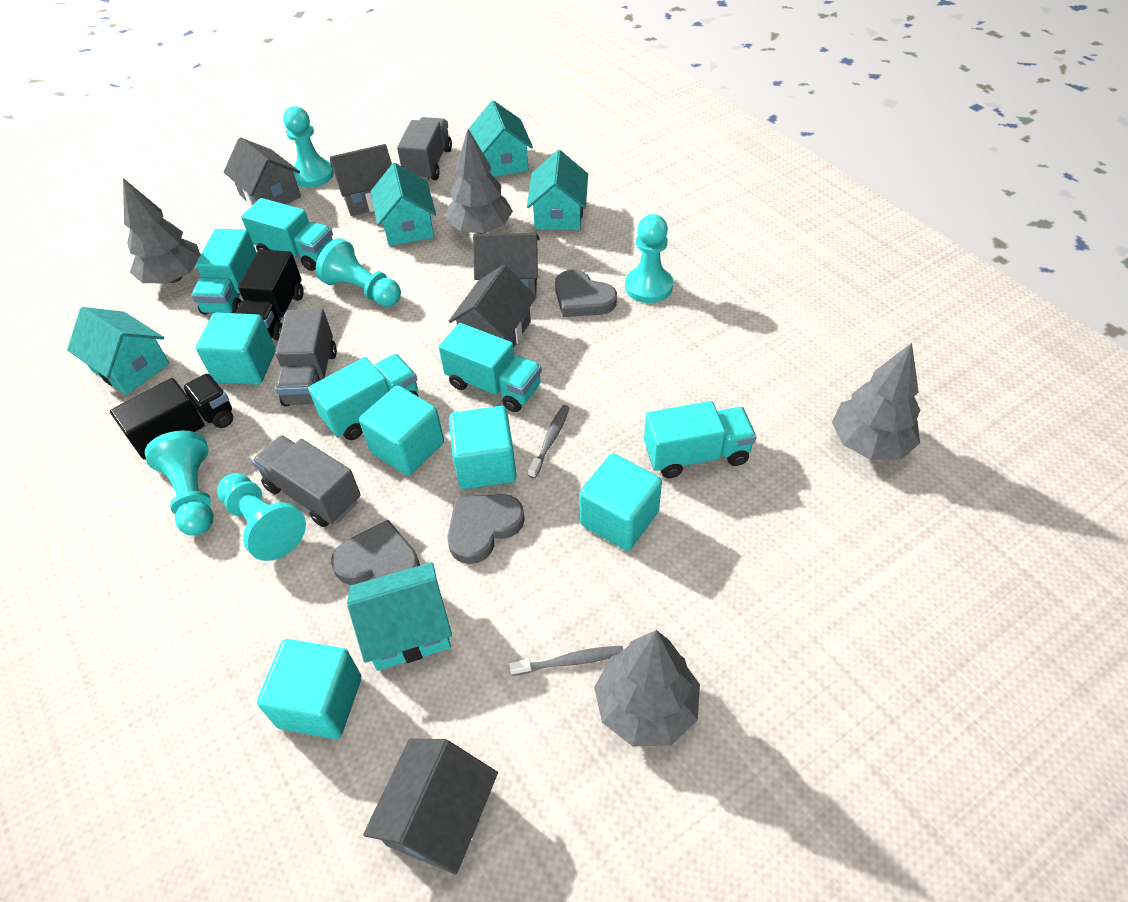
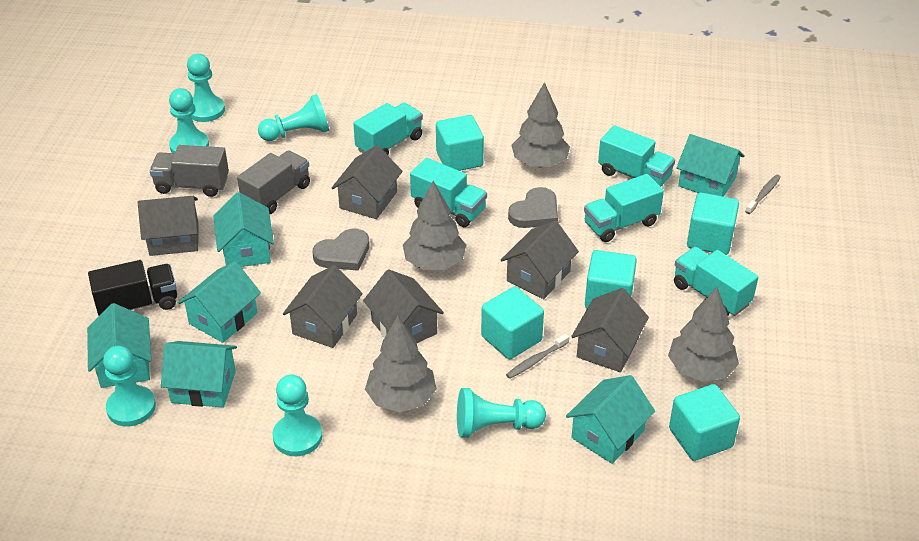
black truck: 2 -> 1
grey heart: 3 -> 2
grey house: 5 -> 6
grey truck: 3 -> 2
turquoise house: 5 -> 6
turquoise pawn: 5 -> 6

